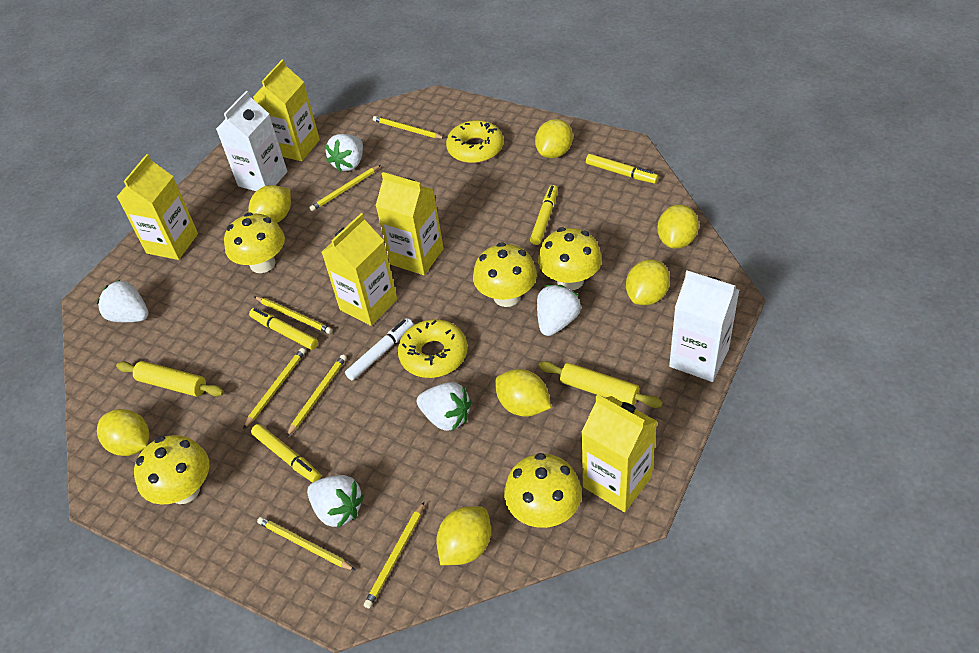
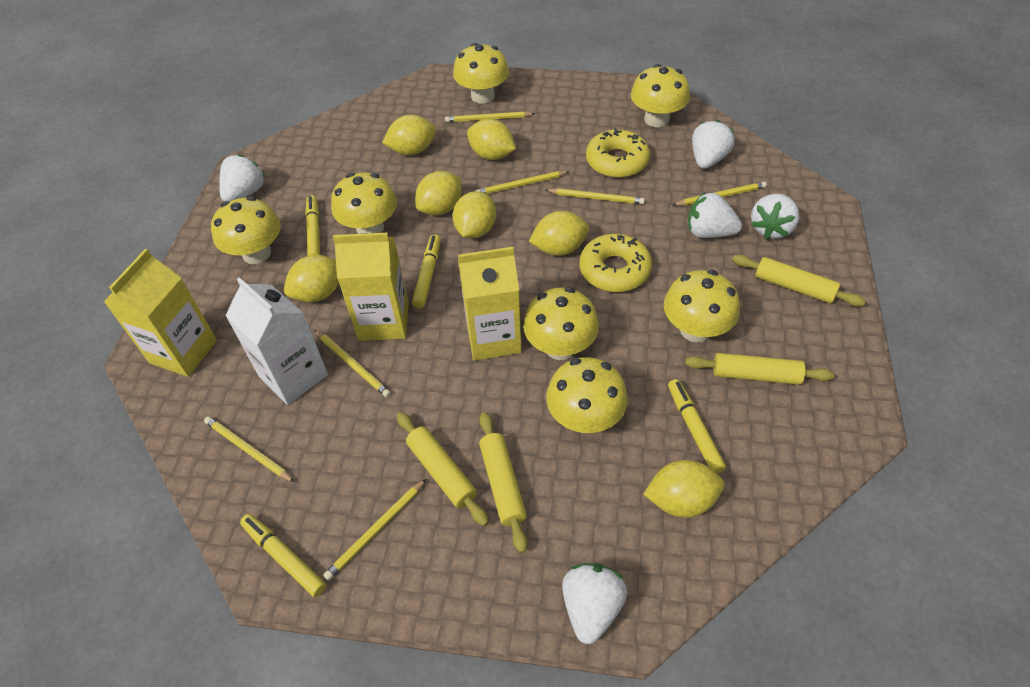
white carton: 2 -> 1
white marker: 1 -> 0
yellow carton: 5 -> 3
yellow mushroom: 5 -> 7
yellow rolling pin: 2 -> 4

